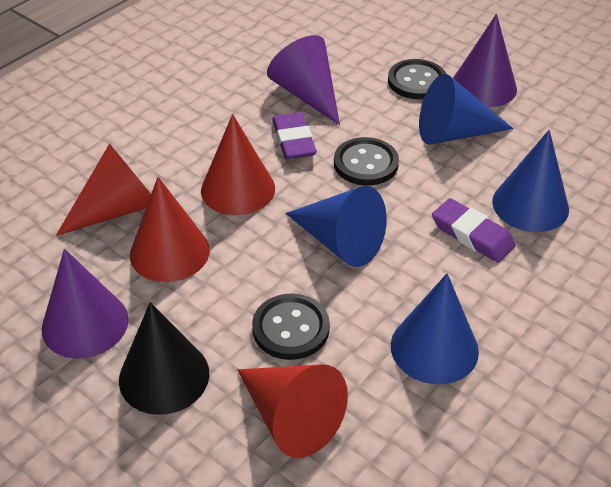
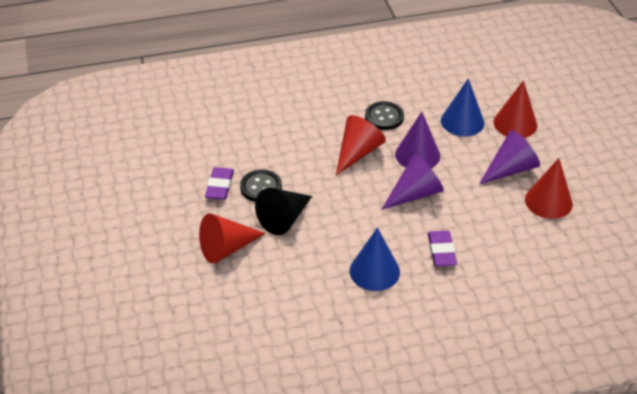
black button: 3 -> 2
blue cone: 4 -> 2

